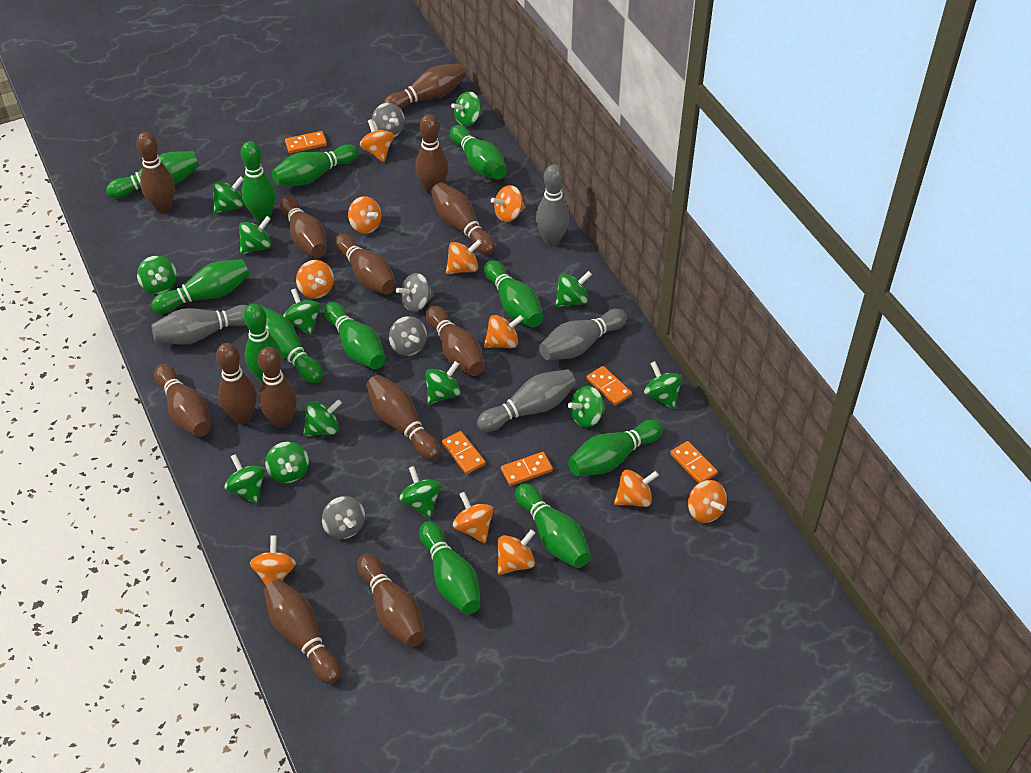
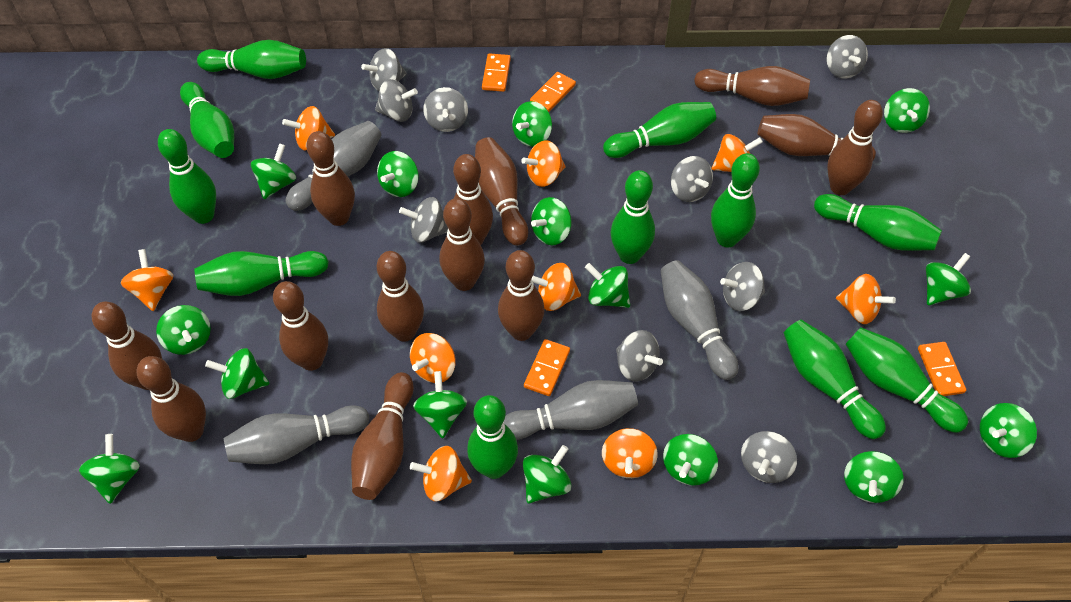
green bowling pin: 12 -> 11
green spinning top: 13 -> 15
grey spinning top: 4 -> 9
orange domino: 5 -> 4
orange spinning top: 11 -> 9

